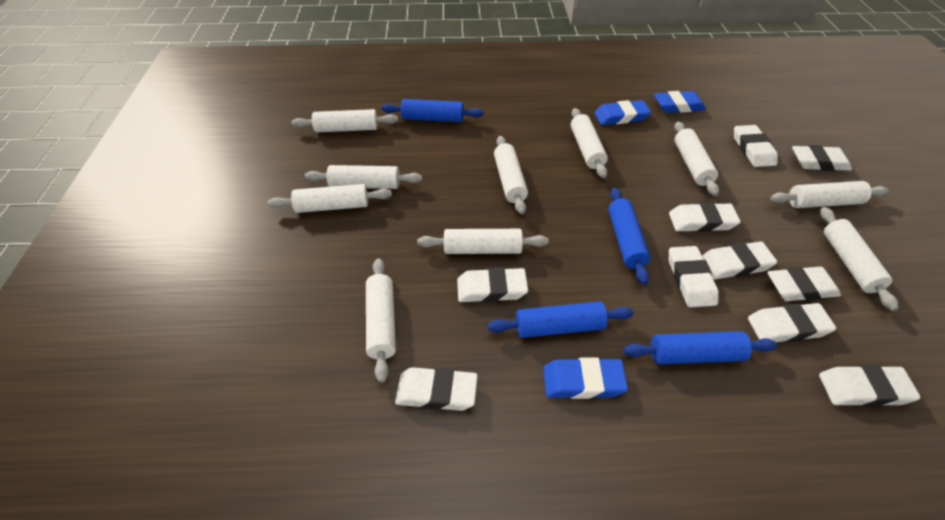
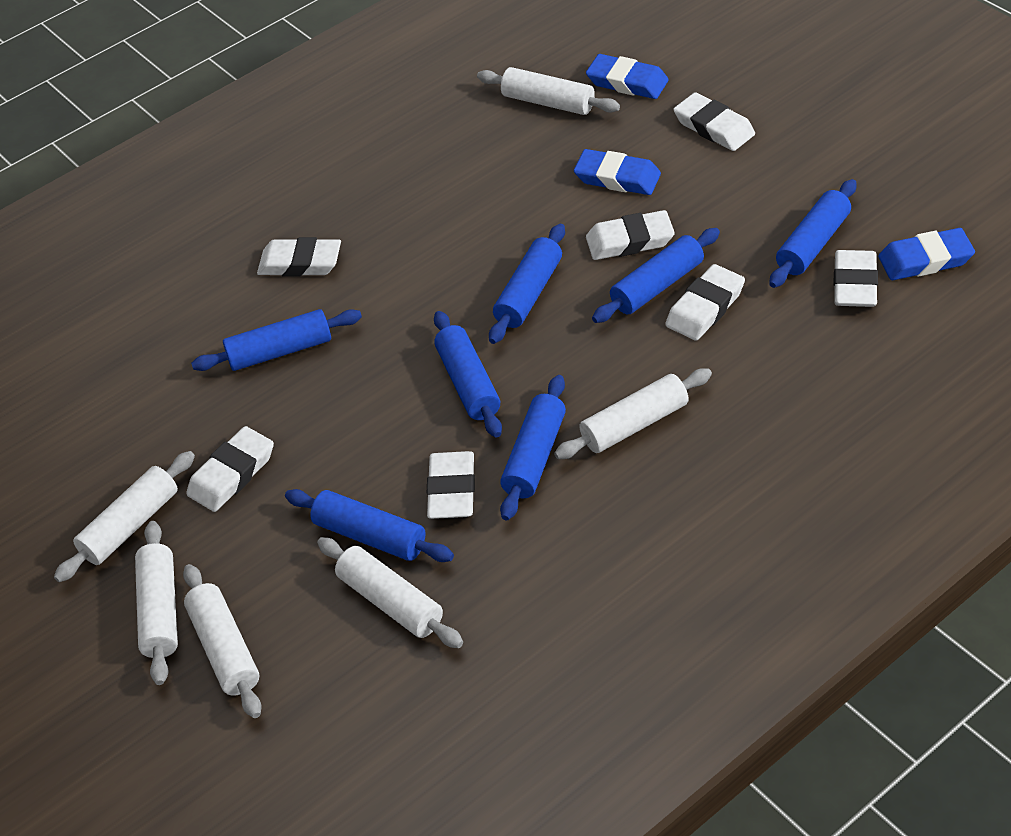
blue rolling pin: 4 -> 7
white eraser: 10 -> 7
white rolling pin: 10 -> 6

